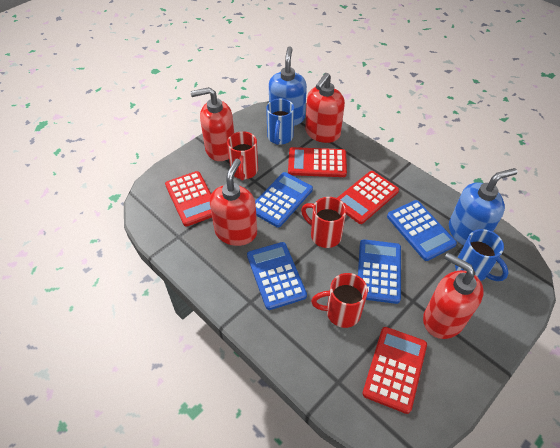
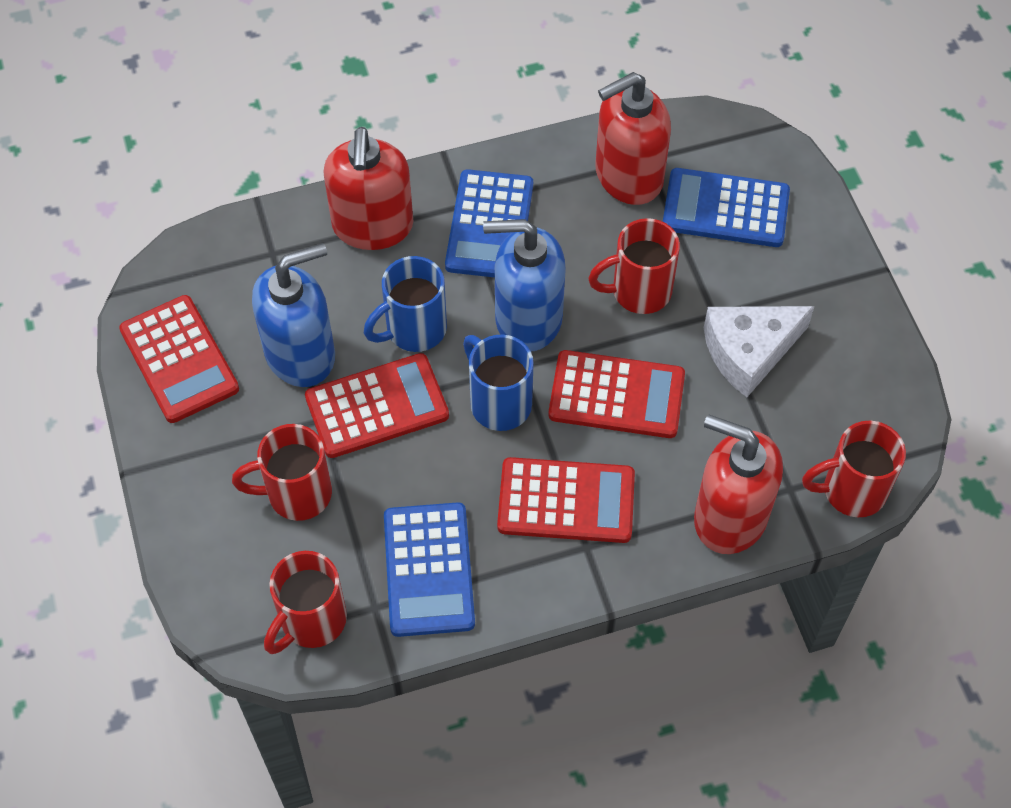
blue calculator: 4 -> 3
red mug: 3 -> 4
red soap dispenser: 4 -> 3
white cheese: 0 -> 1

